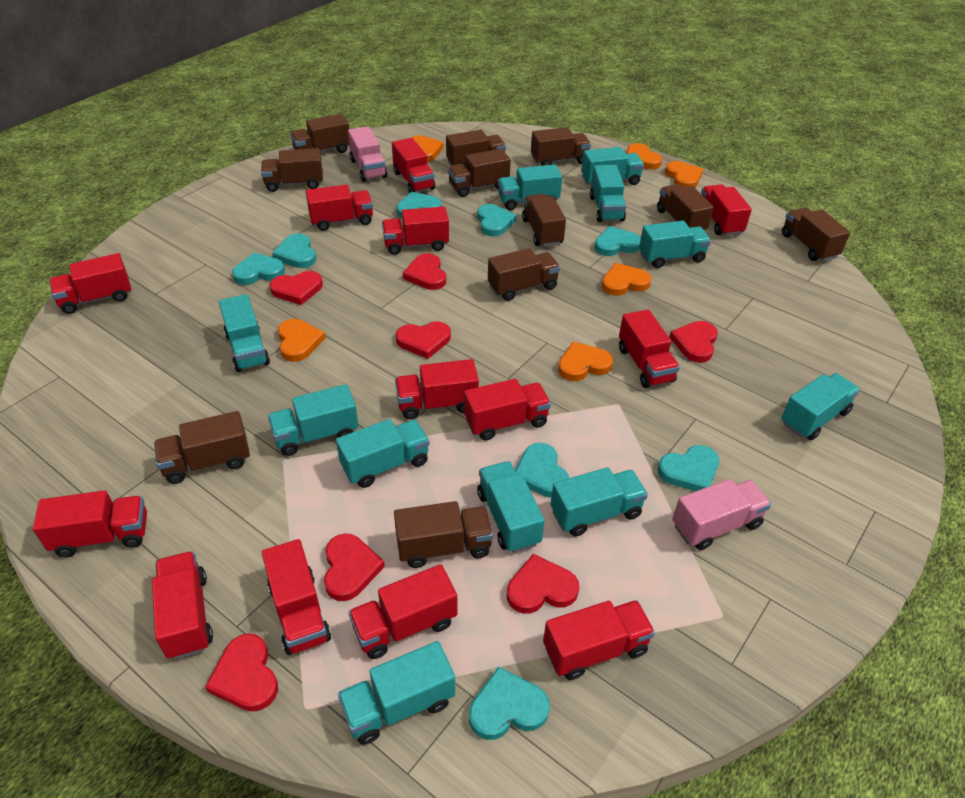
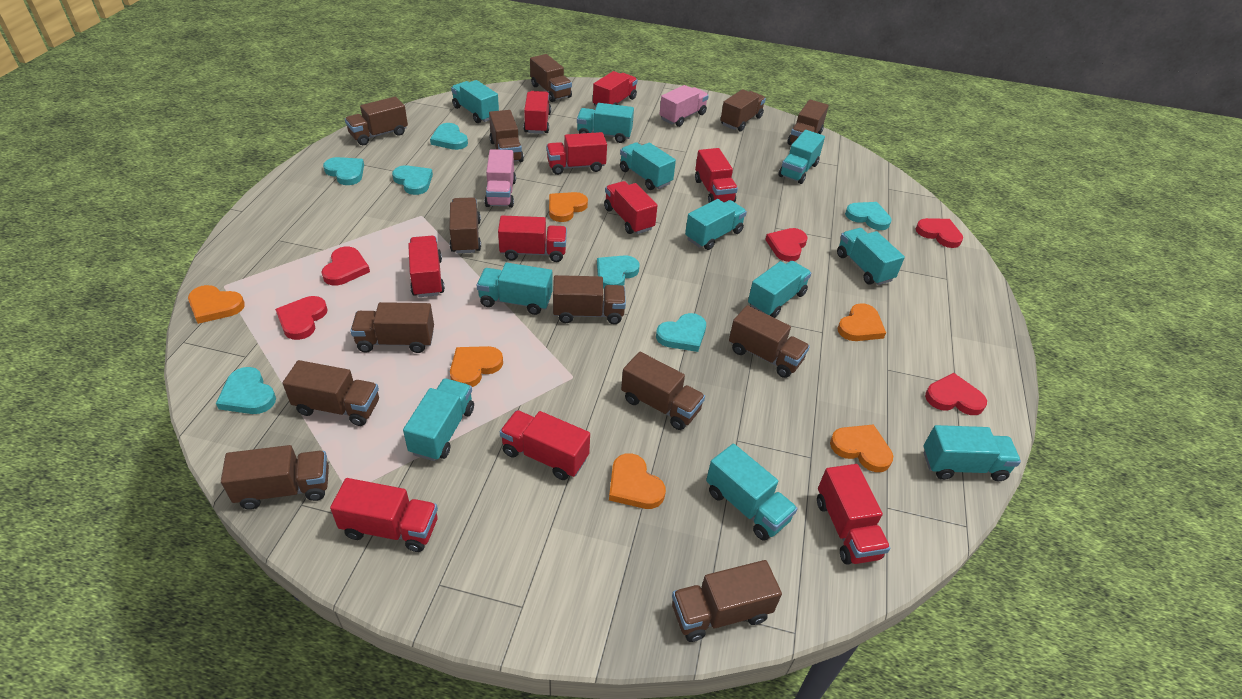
brown truck: 11 -> 13
red heart: 7 -> 5
red truck: 13 -> 10
turquoise heart: 8 -> 7

